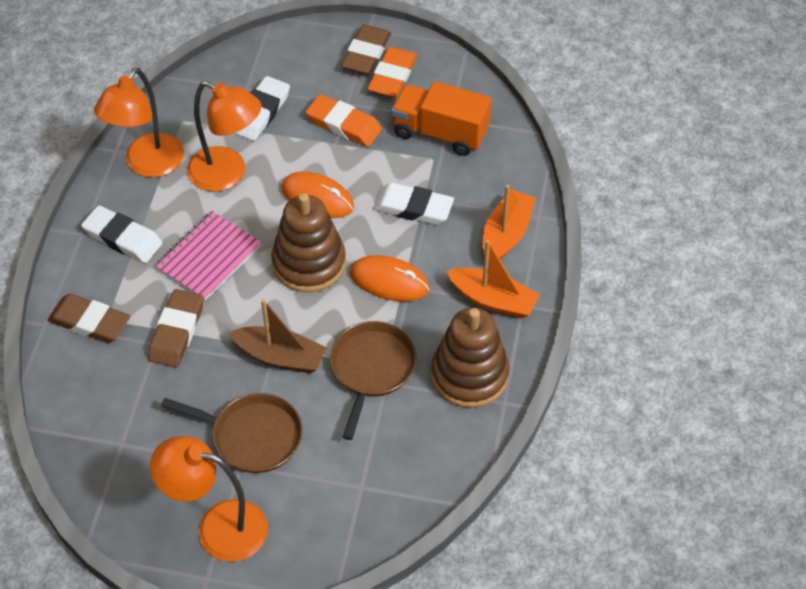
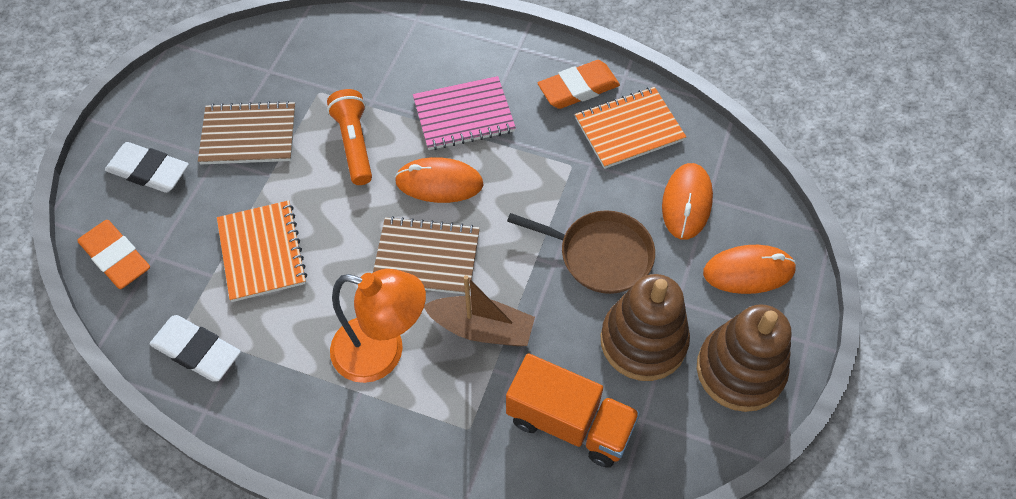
brown eraser: 3 -> 0
brown notebook: 0 -> 2
brown pan: 2 -> 1
orange boat: 2 -> 0
orange flashlight: 0 -> 1
orange lamp: 3 -> 1
orange mouse: 2 -> 3
orange notebook: 0 -> 2
white eraser: 3 -> 2

